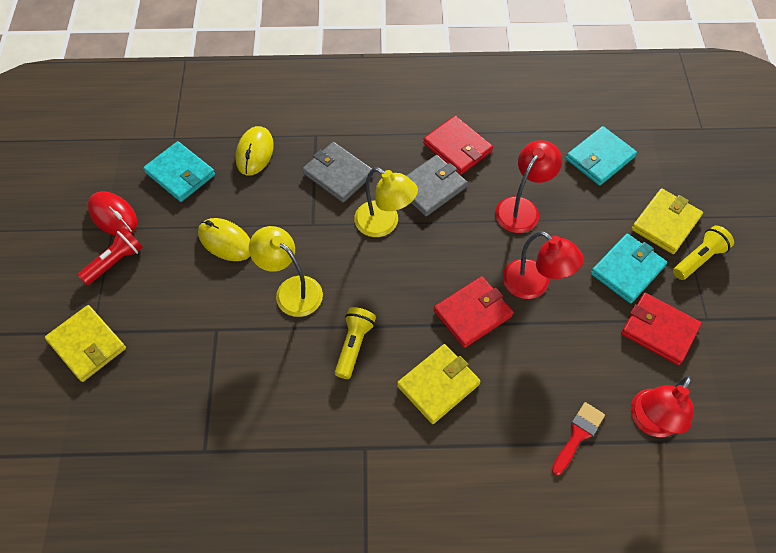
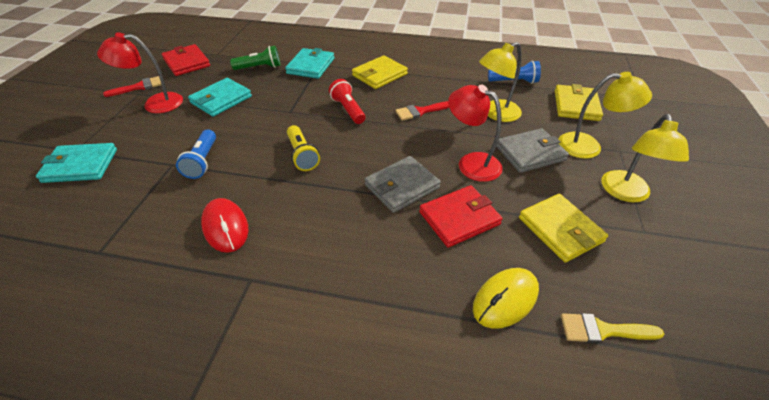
blue flashlight: 0 -> 2
green flashlight: 0 -> 1
red brush: 1 -> 2
red lamp: 3 -> 2
red wallet: 3 -> 2
yellow brush: 0 -> 1
yellow flashlight: 2 -> 1
yellow lamp: 2 -> 3
yellow mouse: 2 -> 1

